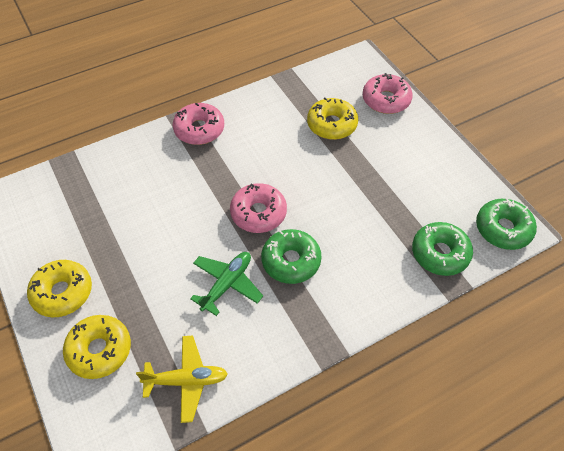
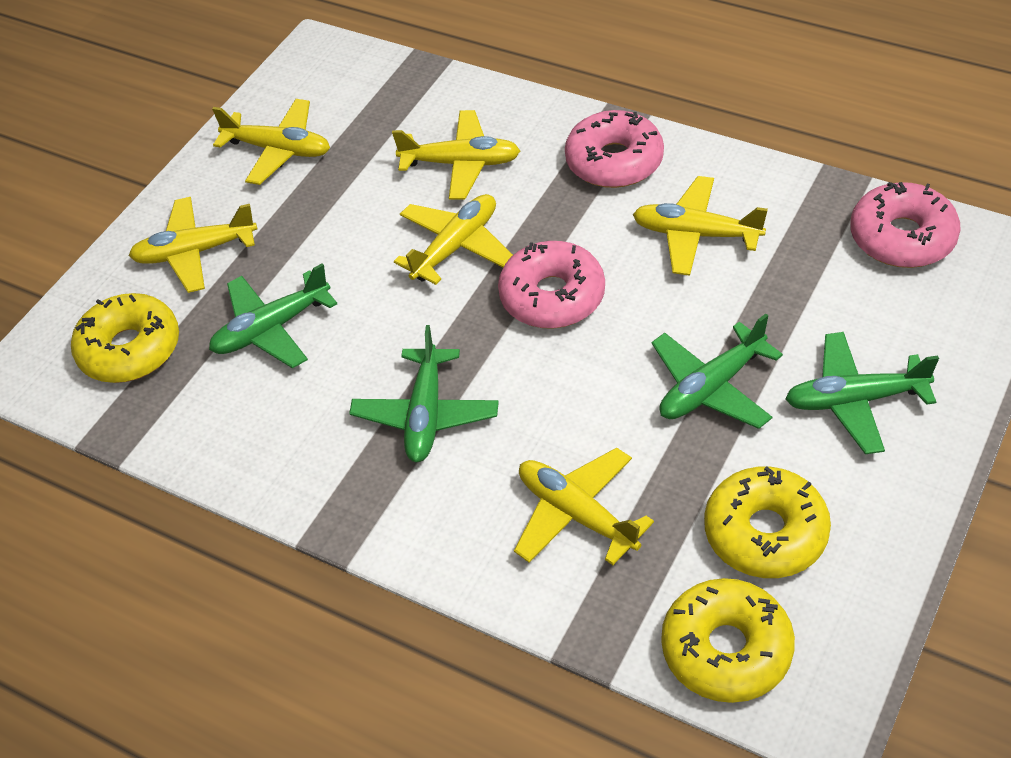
green donut: 3 -> 0
green plane: 1 -> 4
yellow plane: 1 -> 6

